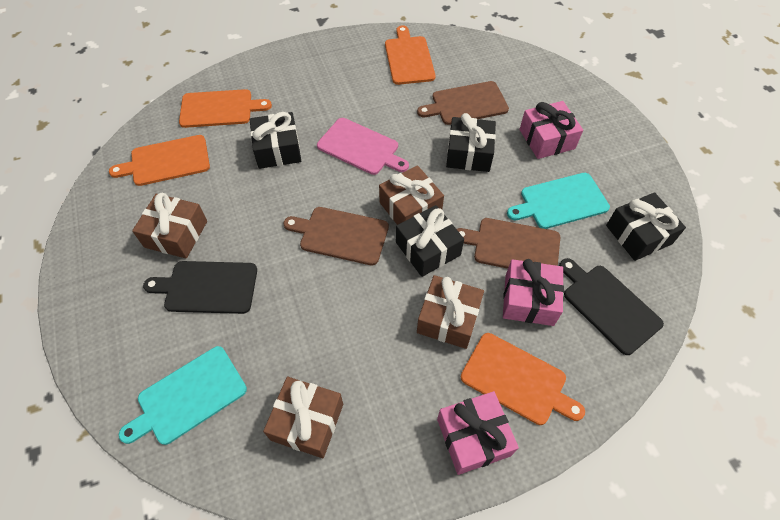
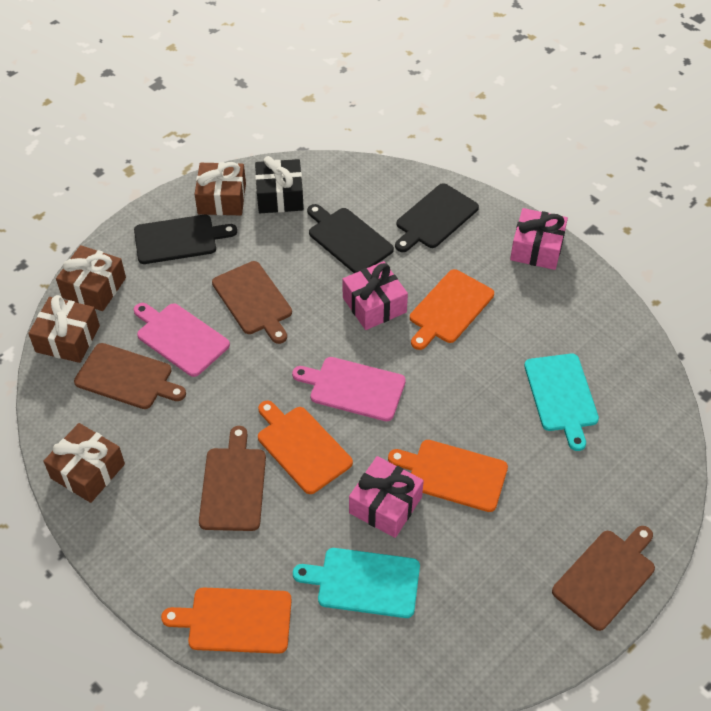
black cutting board: 2 -> 3
black gift: 4 -> 1
brown cutting board: 3 -> 4
pink cutting board: 1 -> 2

